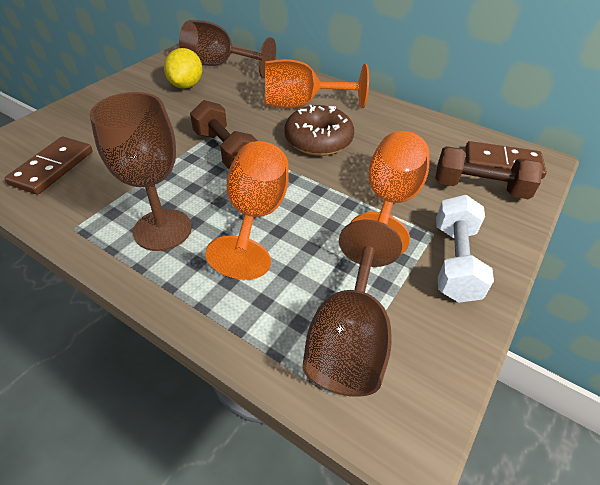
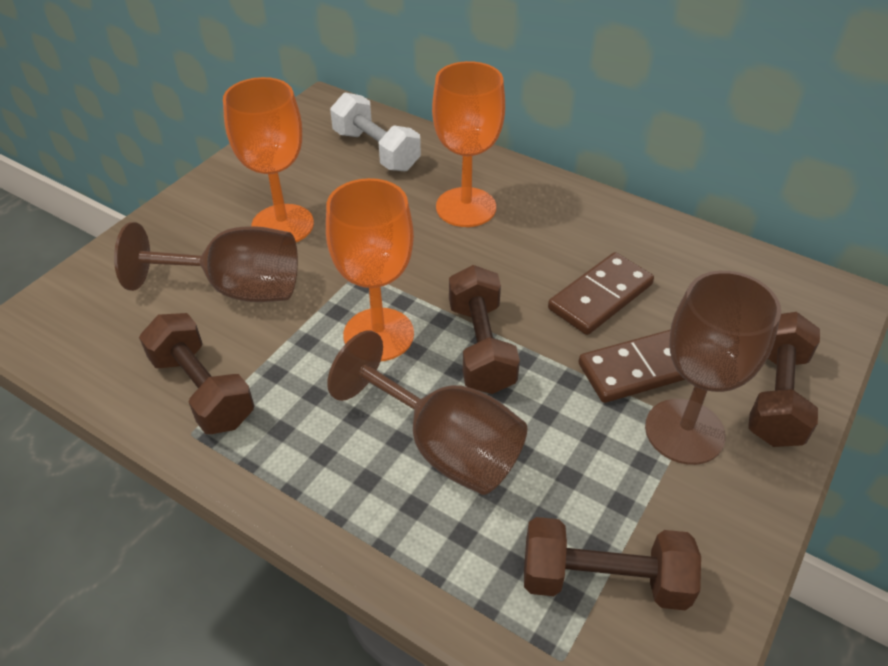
brown donut: 1 -> 0
brown dumbbell: 2 -> 4
yellow lemon: 1 -> 0

